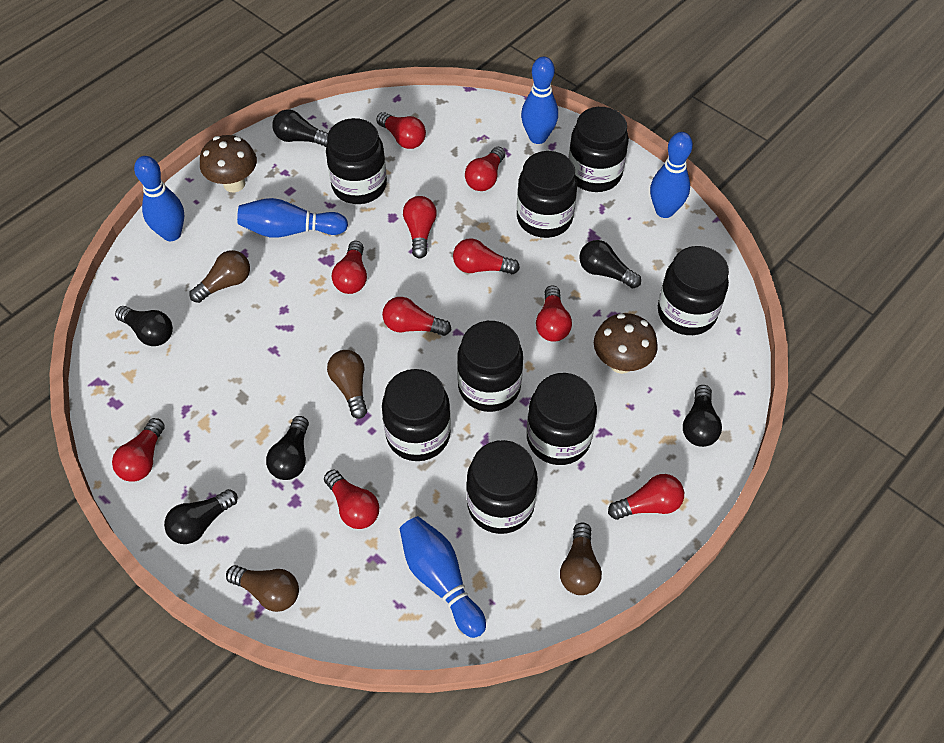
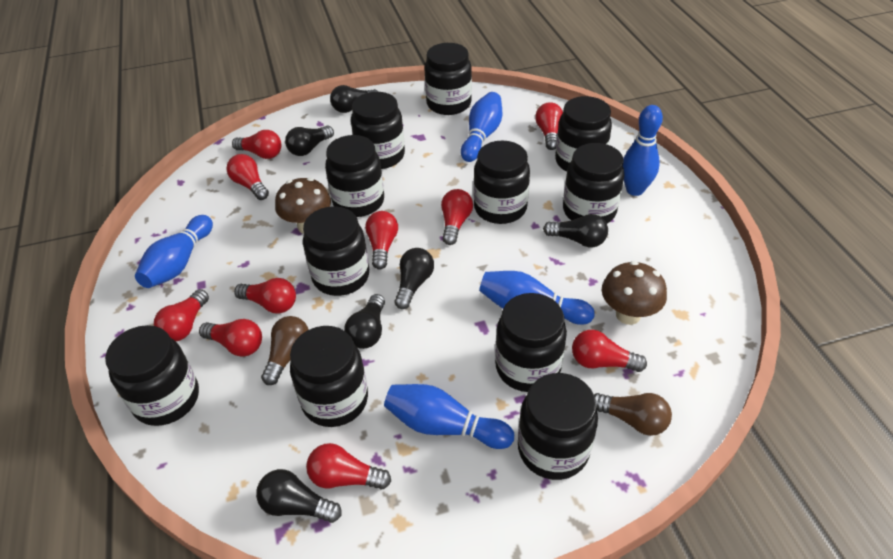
black jar: 8 -> 11
brown light bulb: 4 -> 2

